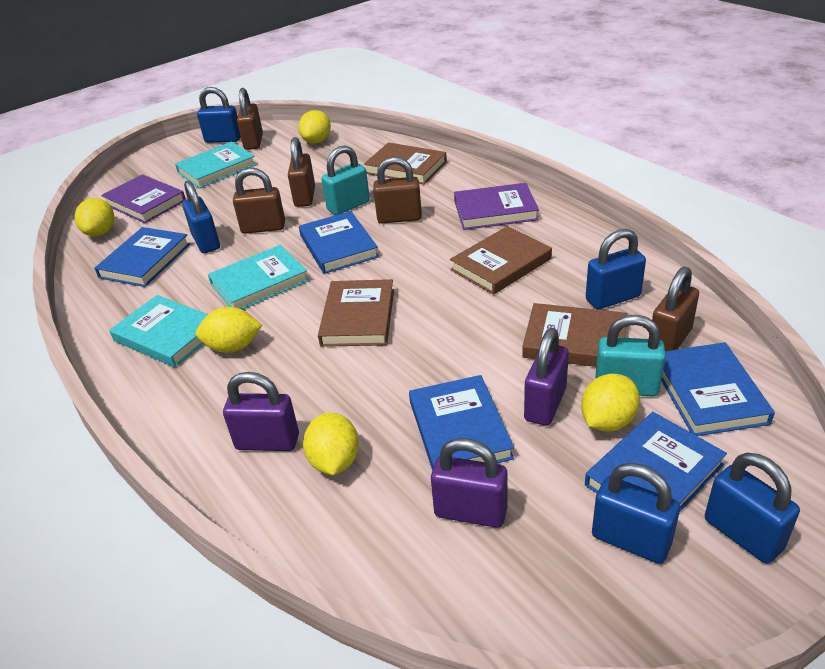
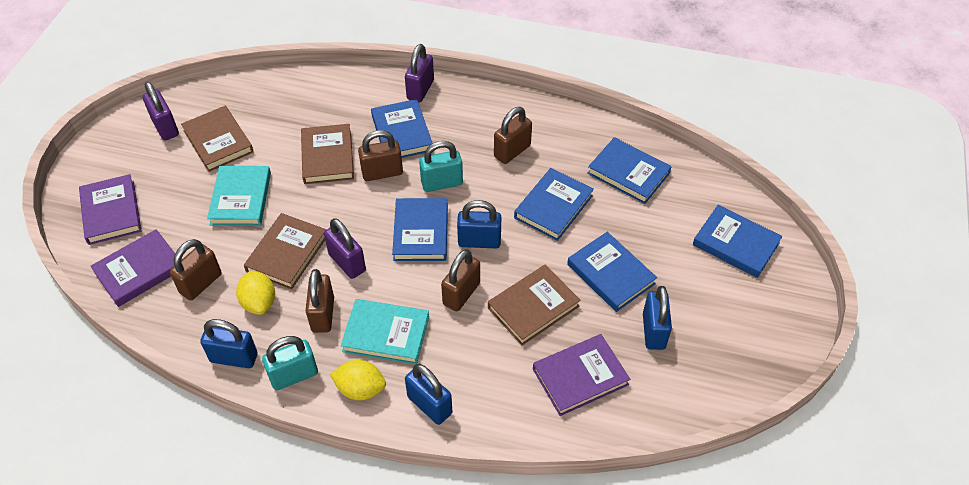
blue book: 5 -> 6
blue padlock: 5 -> 4
purple book: 2 -> 3
turquoise book: 3 -> 2
yellow lemon: 5 -> 2

